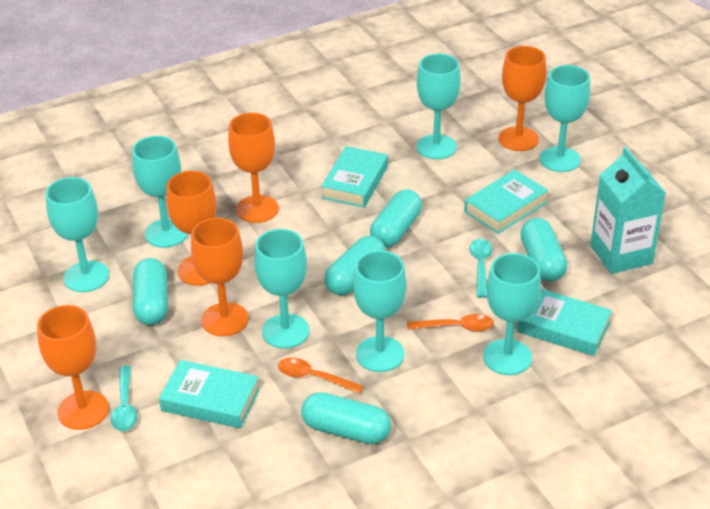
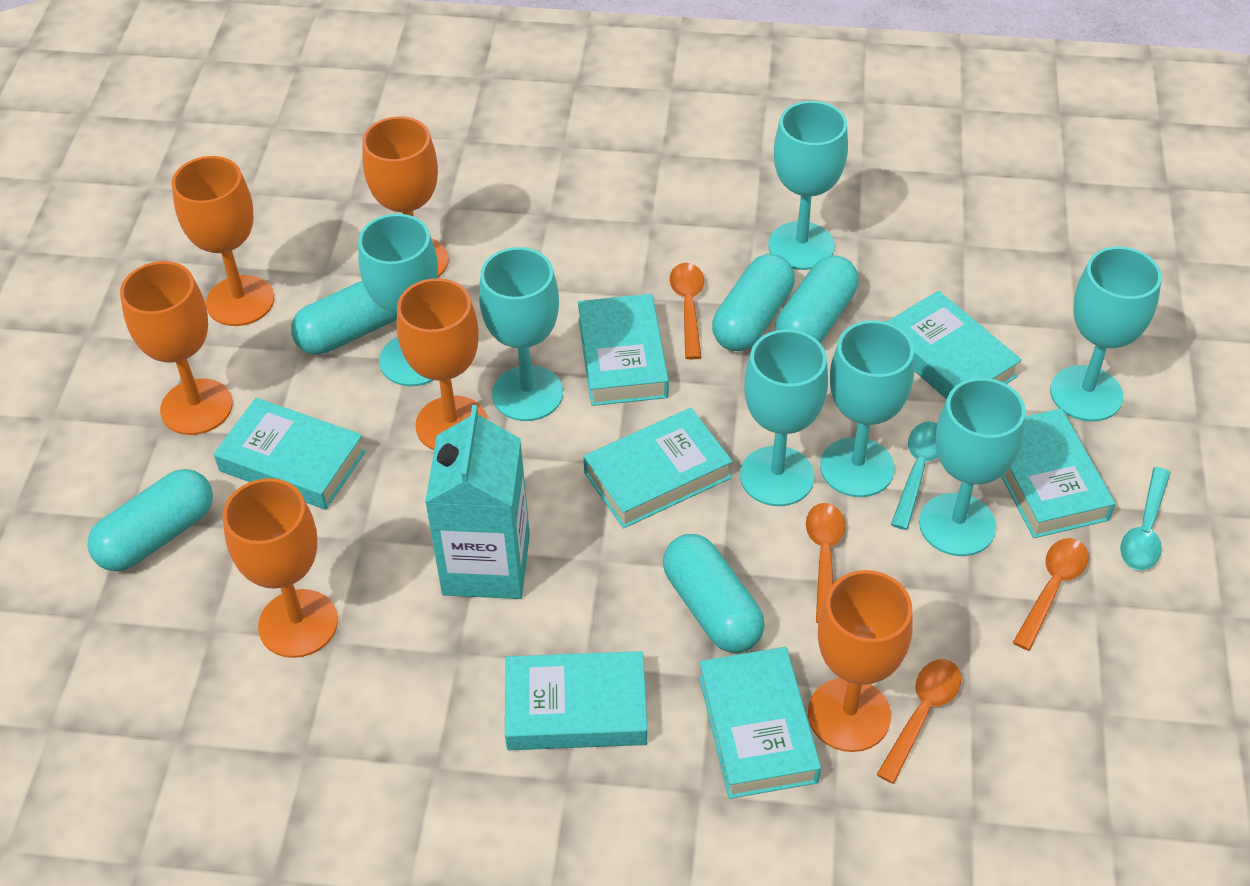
orange goblet: 5 -> 6
orange spoon: 2 -> 4
turquoise book: 4 -> 7

